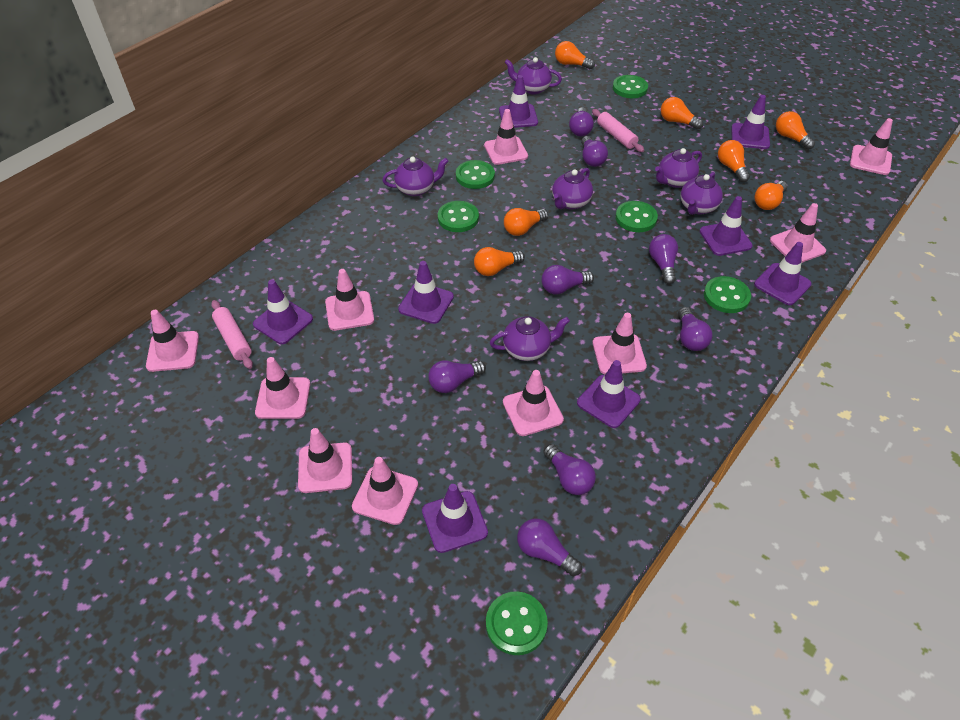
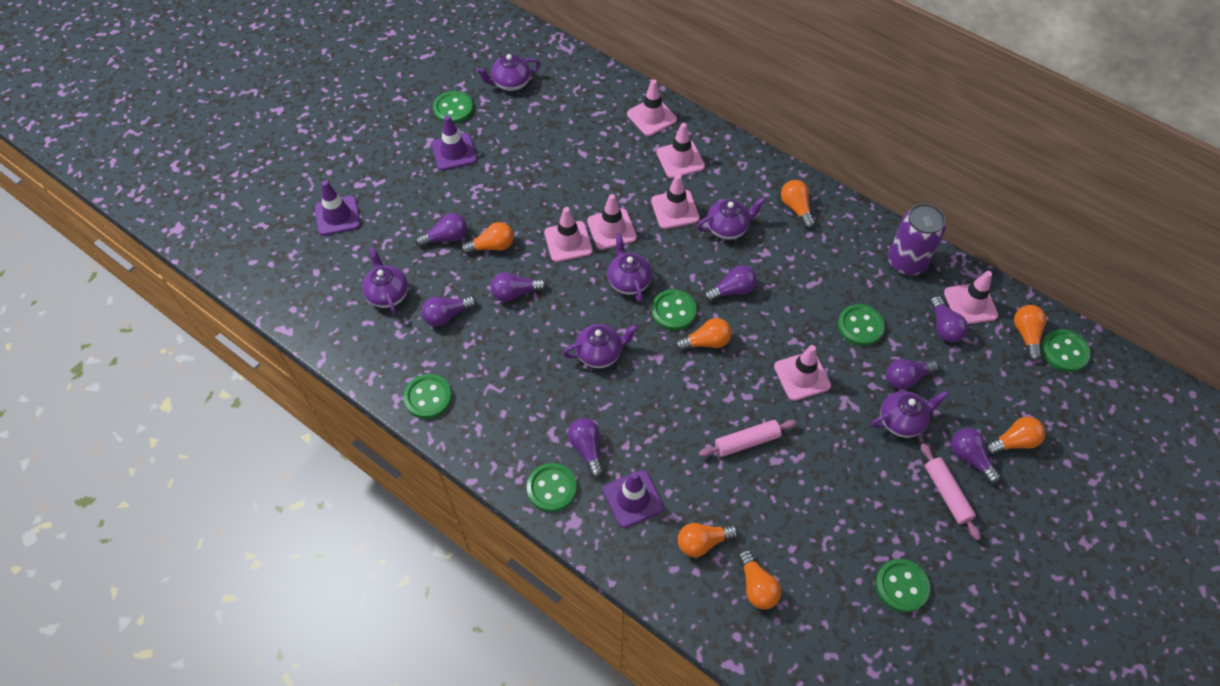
green button: 6 -> 7
pink traffic cone: 10 -> 7
purple can: 0 -> 1
purple traffic cone: 8 -> 3

